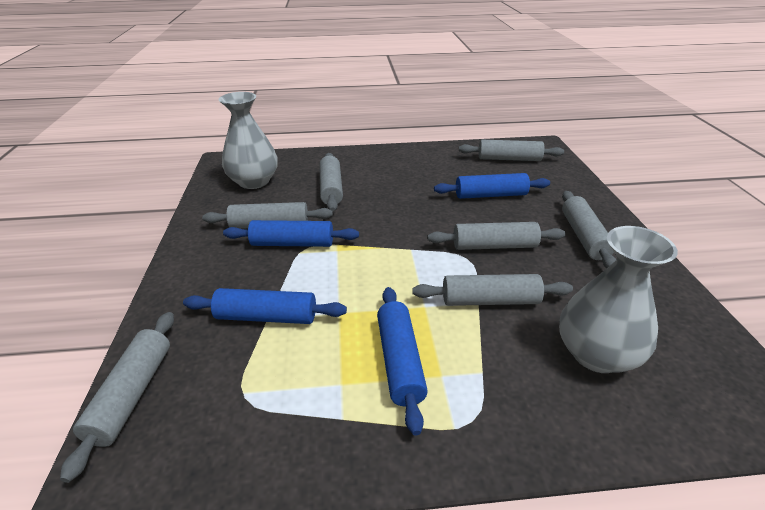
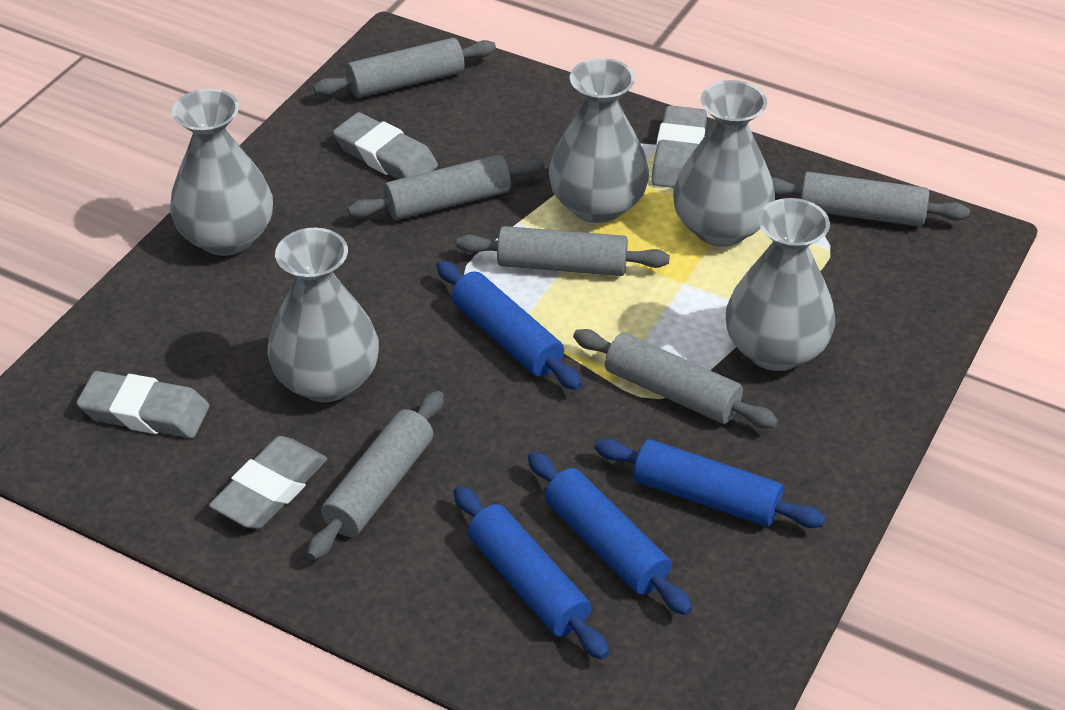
grey eraser: 0 -> 4
grey rolling pin: 7 -> 6
grey vase: 2 -> 5

